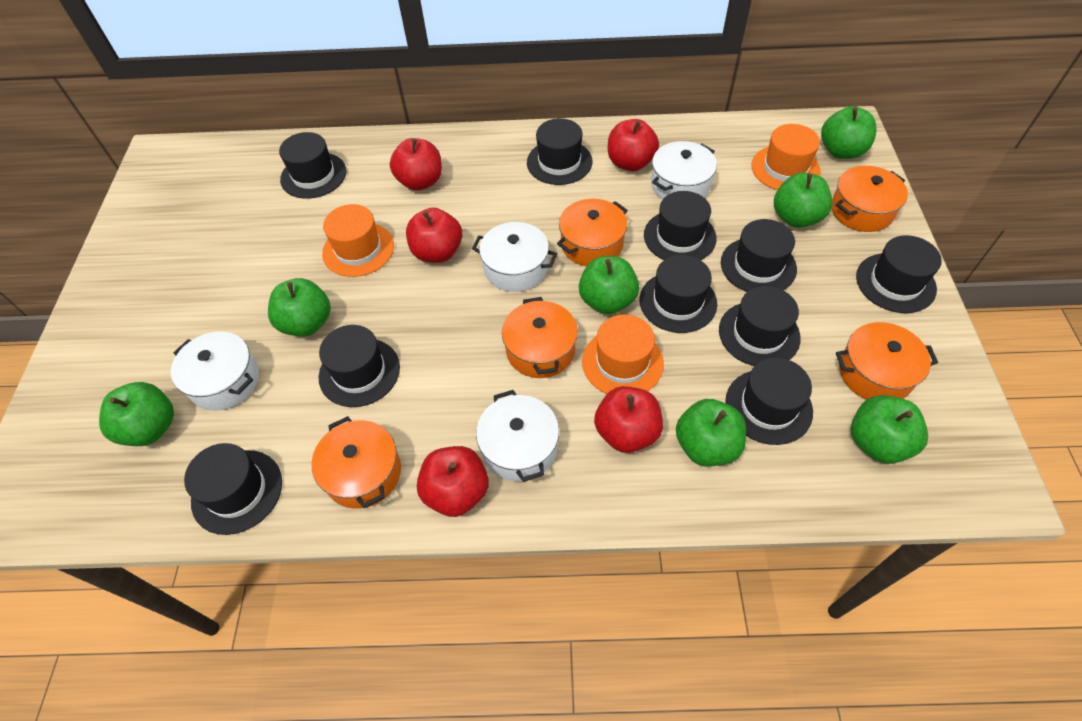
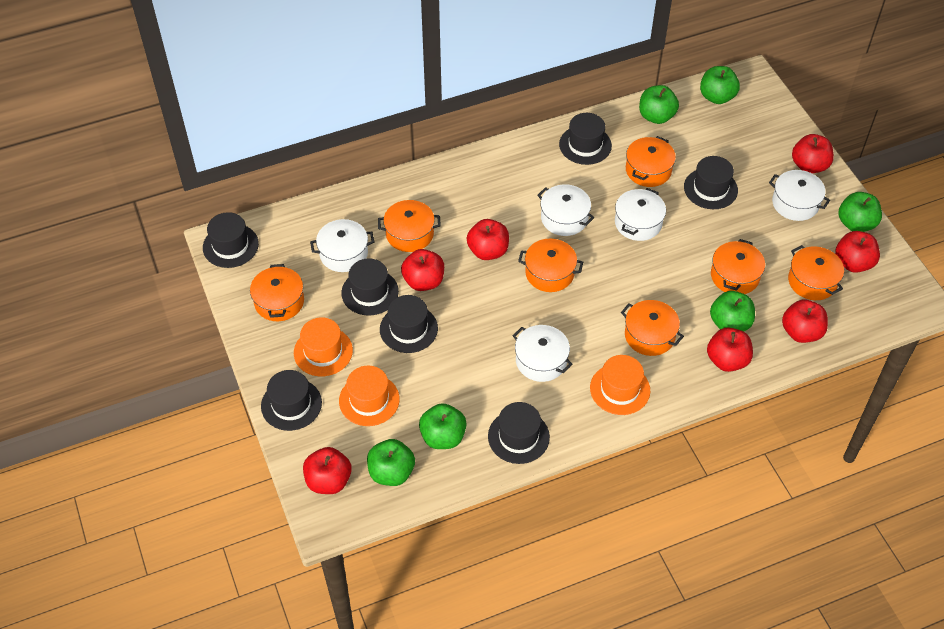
black hat: 10 -> 7
green apple: 7 -> 6
orange pot: 5 -> 7
red apple: 5 -> 7
white pot: 4 -> 5

